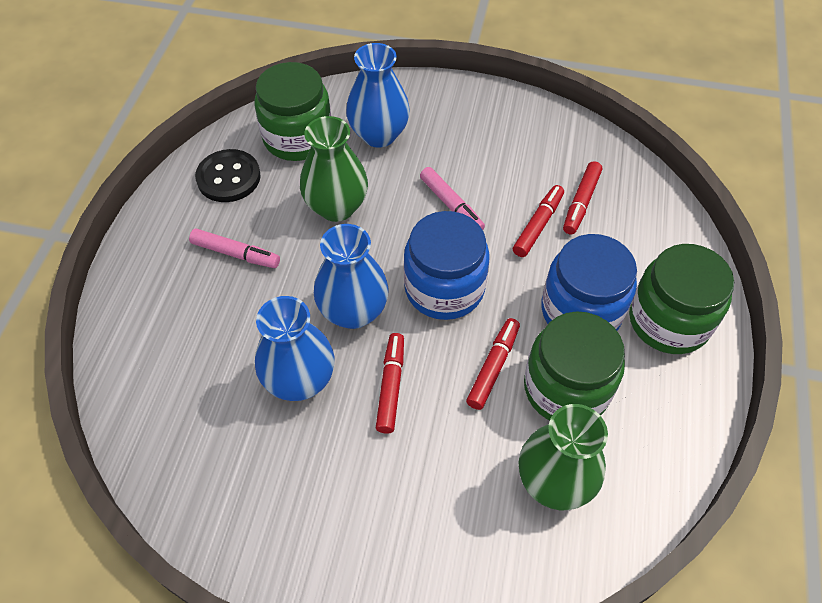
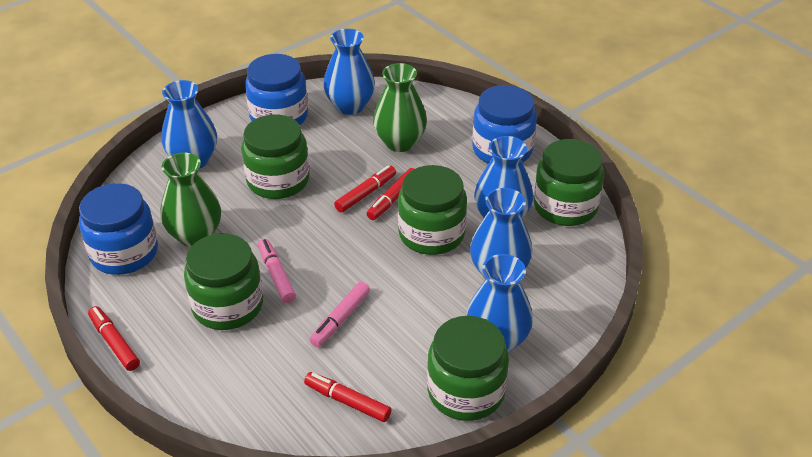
black button: 1 -> 0
blue jar: 2 -> 3
blue vase: 3 -> 5
green jar: 3 -> 5

